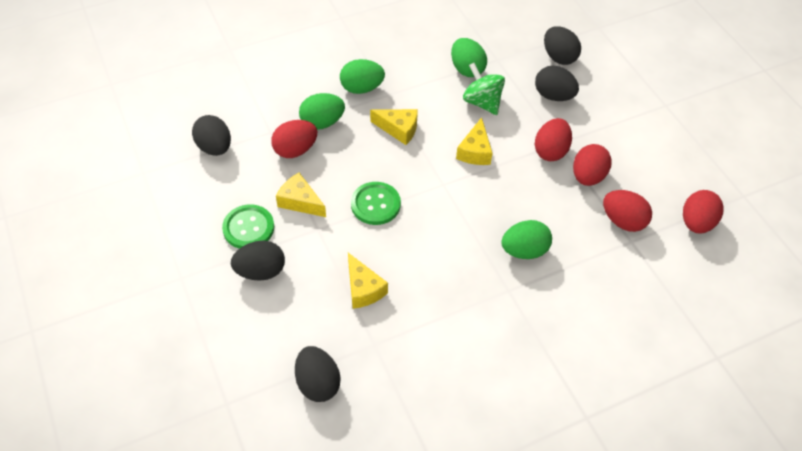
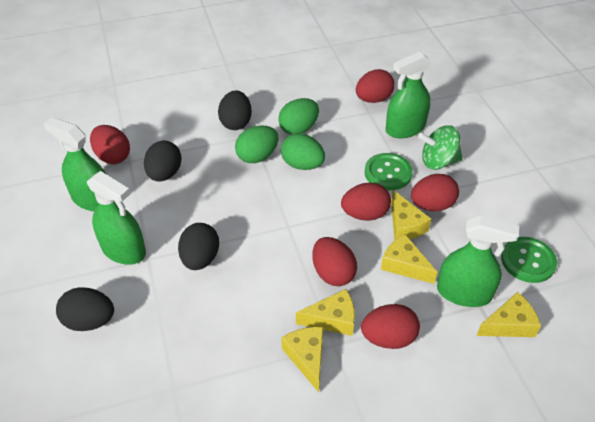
black egg: 5 -> 4
green egg: 4 -> 3
green spray bottle: 0 -> 4
red egg: 5 -> 6
yellow cheese: 4 -> 5

